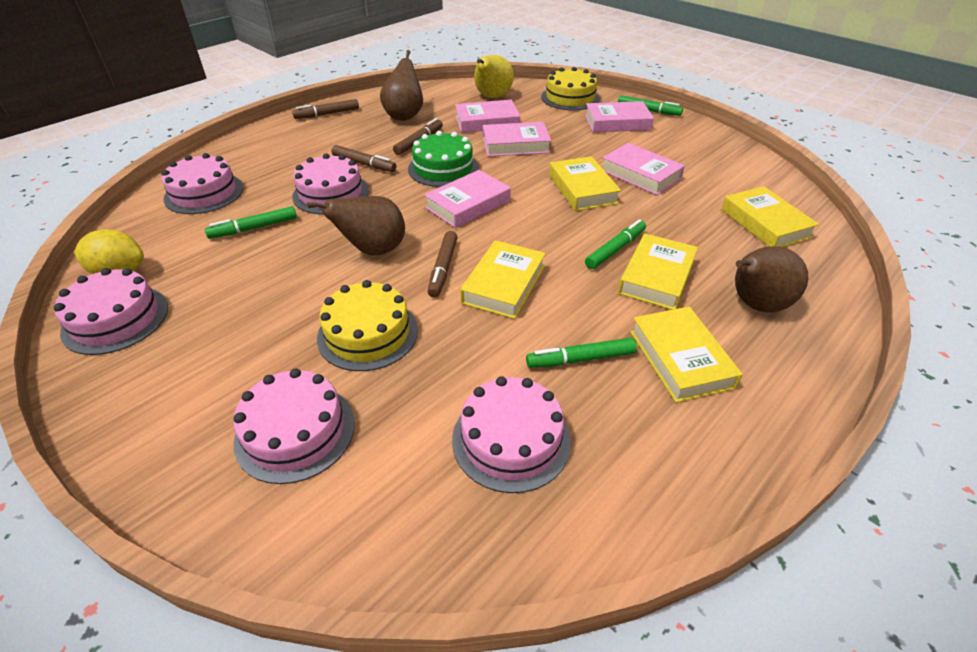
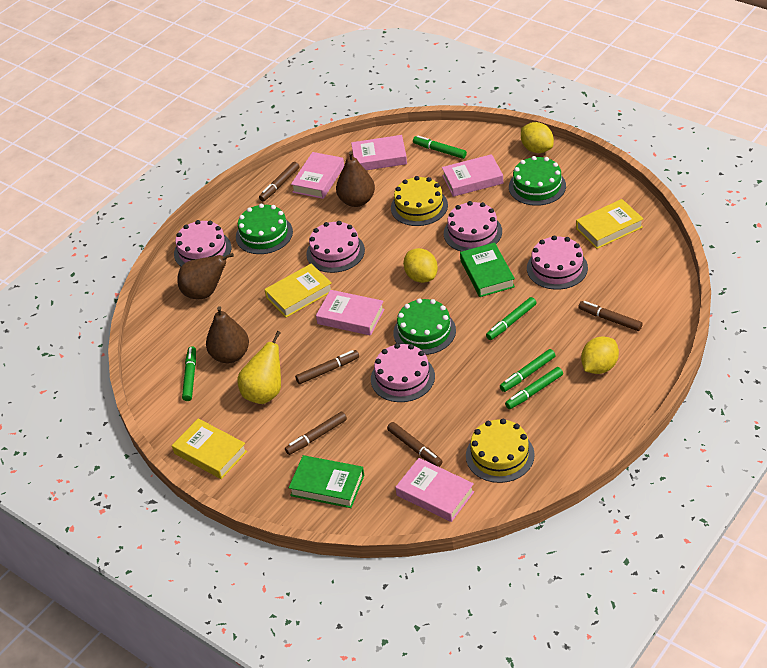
brown marker: 4 -> 5
green book: 0 -> 2
green cake: 1 -> 3
green marker: 4 -> 5
yellow book: 5 -> 3
yellow lemon: 1 -> 3

